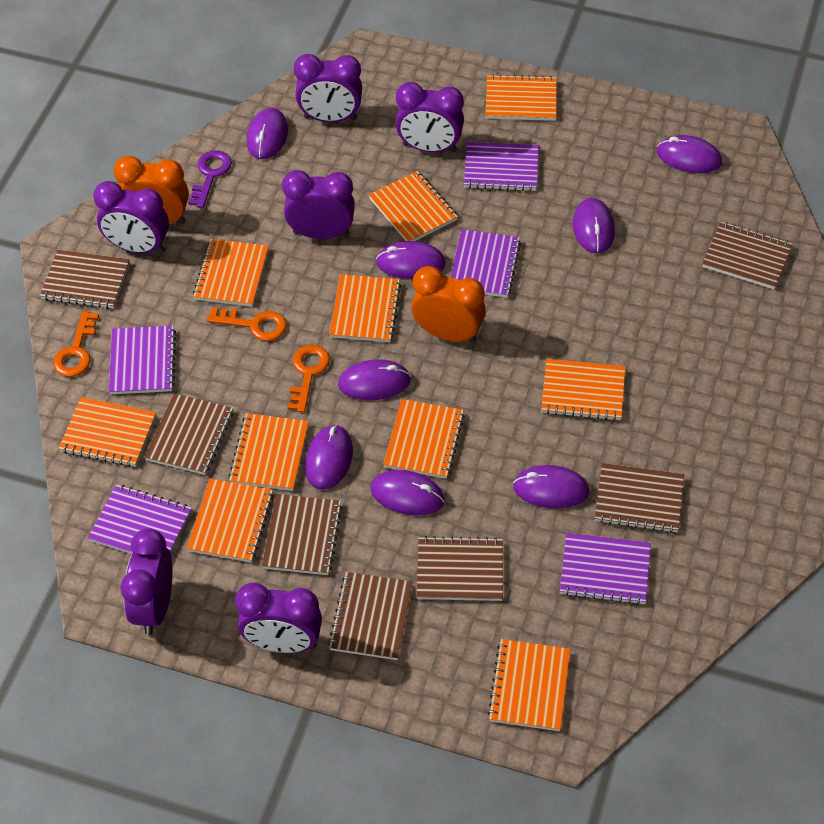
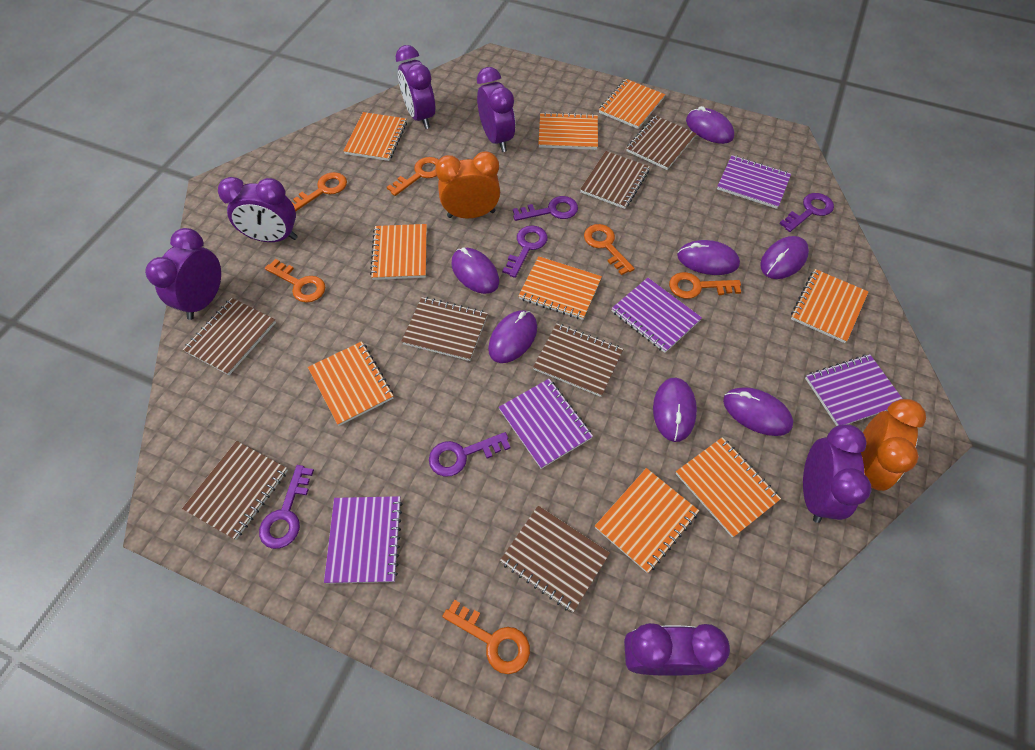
orange key: 3 -> 6
orange notebook: 10 -> 9
purple key: 1 -> 5
purple mouse: 8 -> 7

